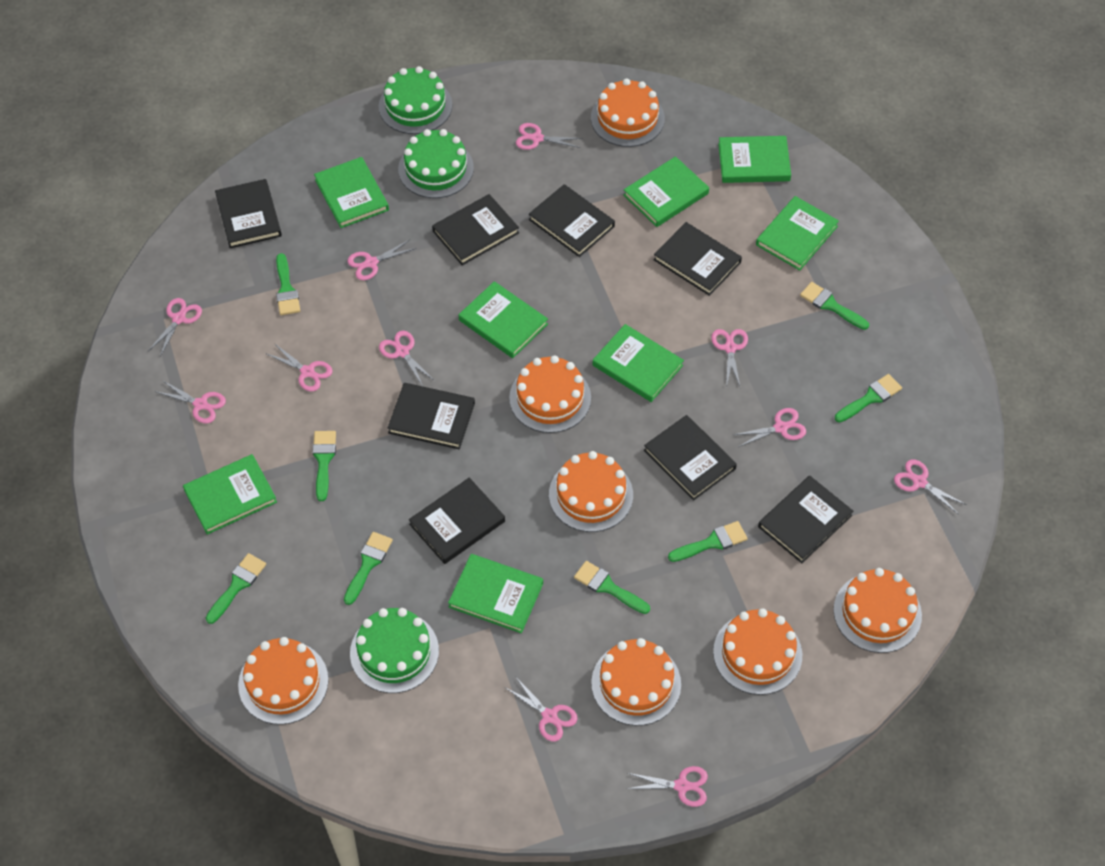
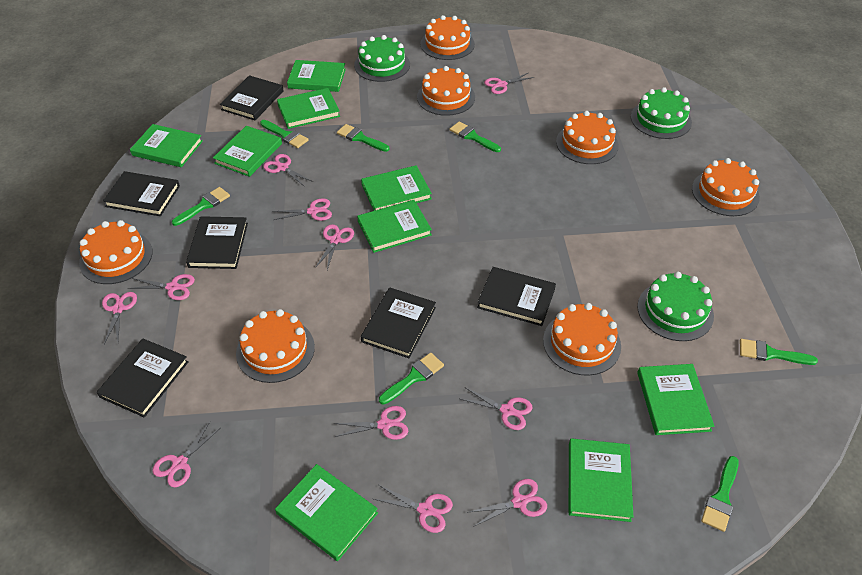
black book: 8 -> 6
green book: 8 -> 9
green brush: 8 -> 7

